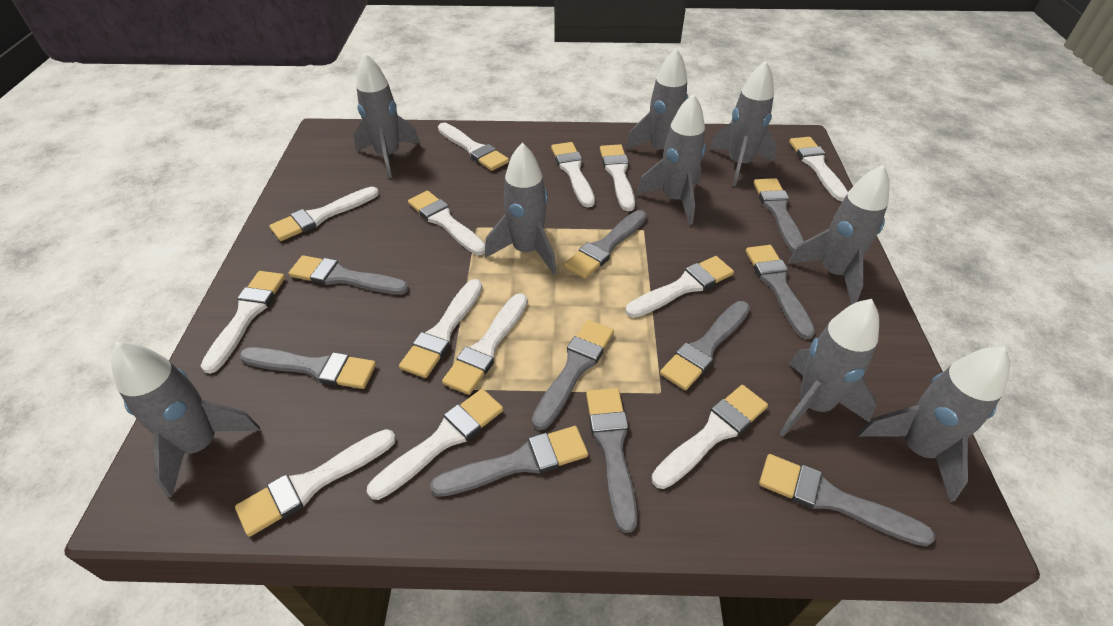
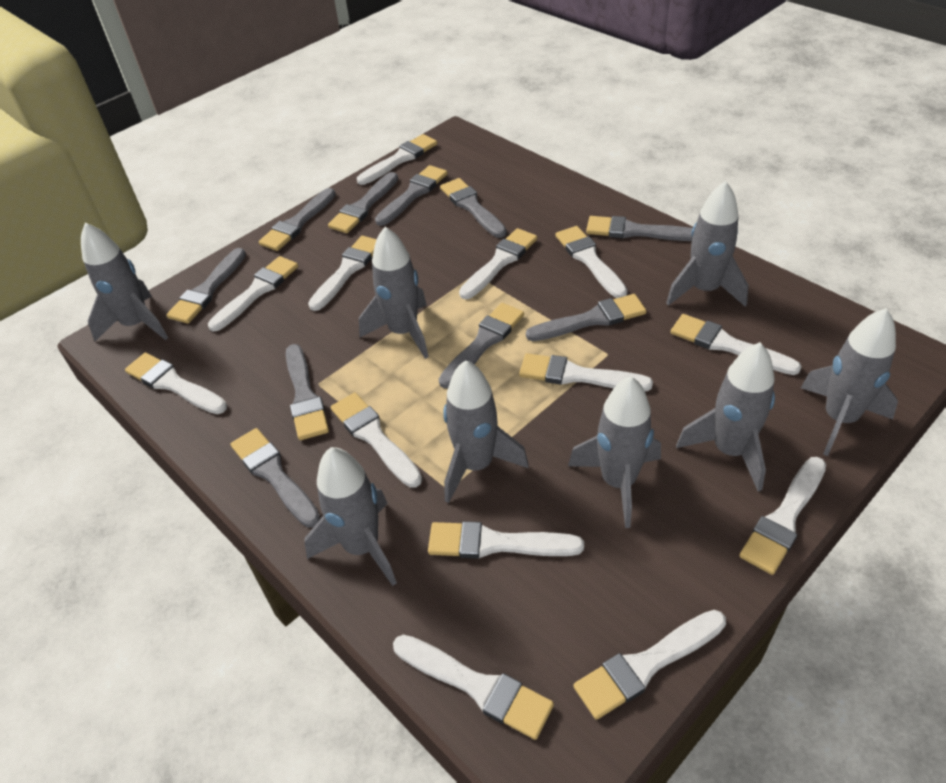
grey rocket: 9 -> 8

